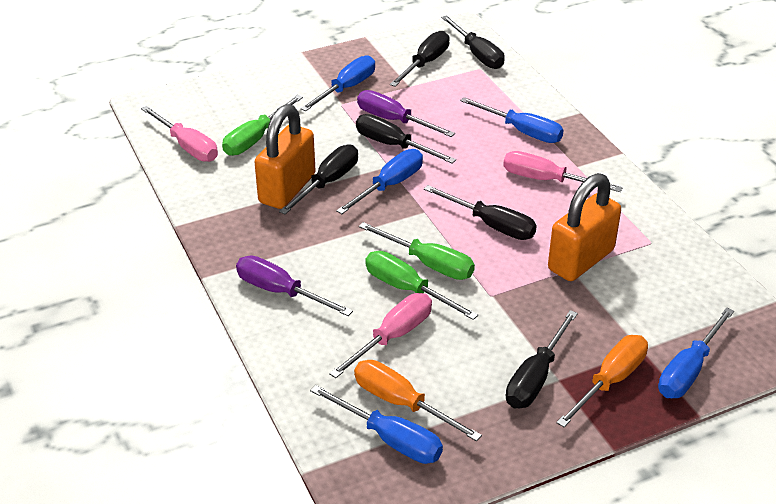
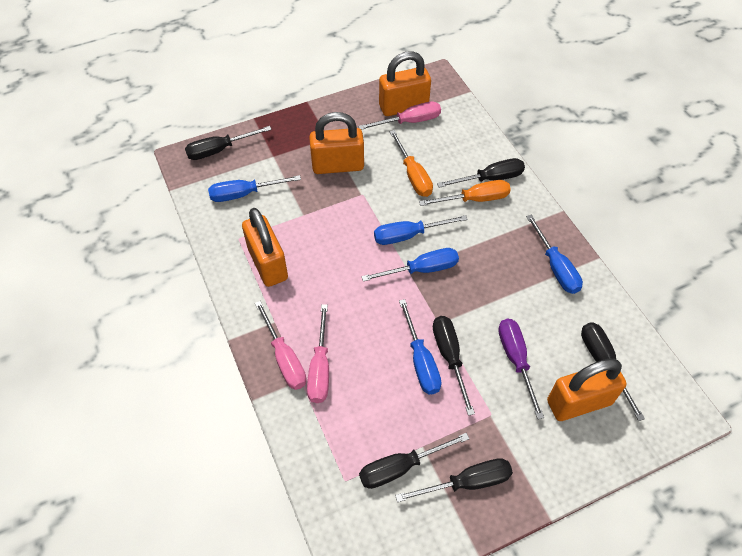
green screwdriver: 3 -> 0
orange padlock: 2 -> 4
purple screwdriver: 2 -> 1

